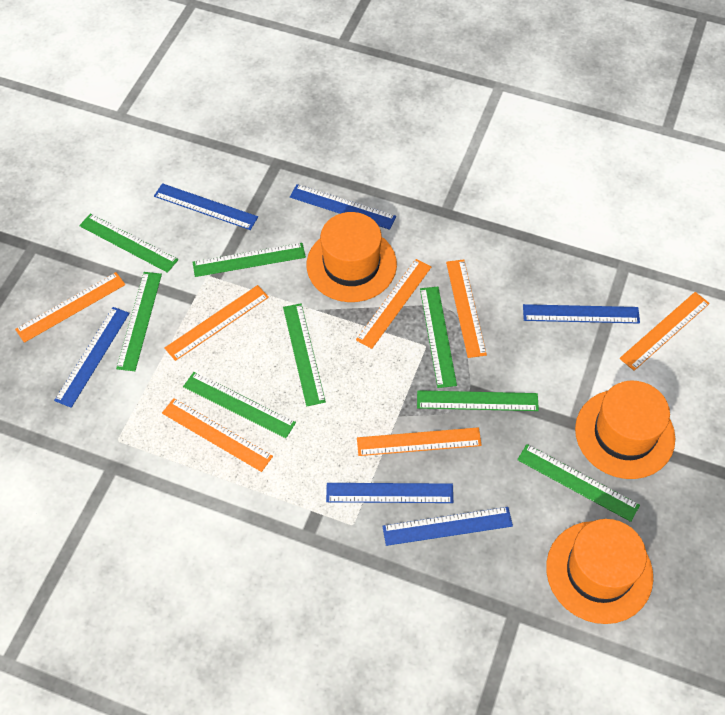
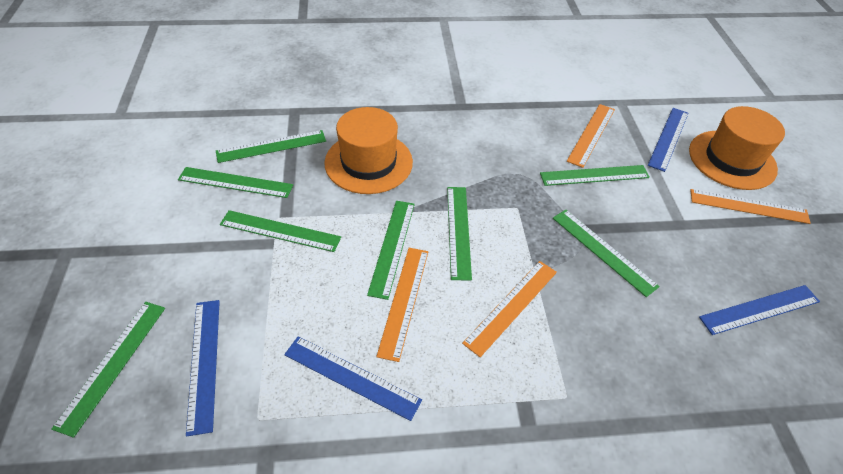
blue ruler: 6 -> 4
orange hat: 3 -> 2
orange ruler: 7 -> 4

